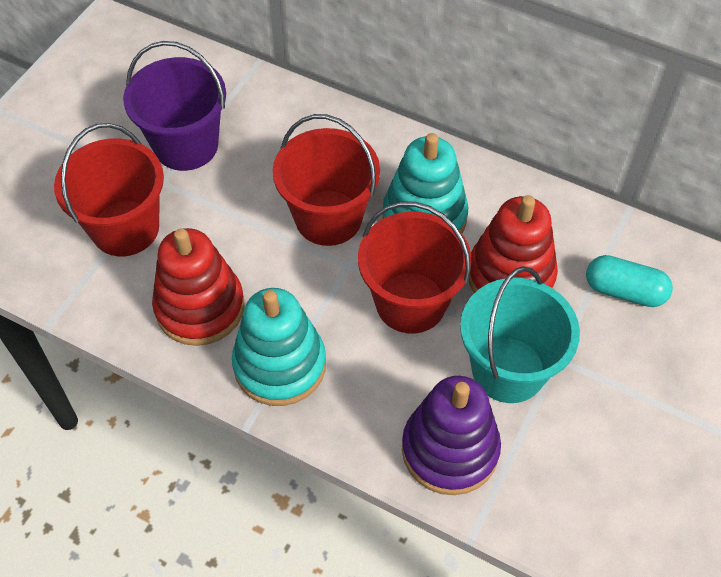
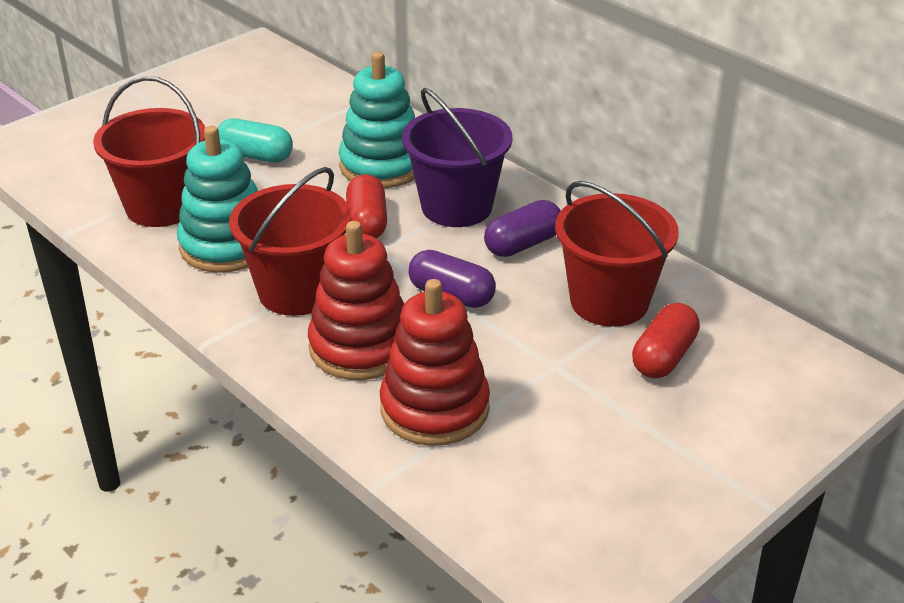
purple capsule: 0 -> 2
purple stacking toy: 1 -> 0
red capsule: 0 -> 2
turquoise bucket: 1 -> 0

